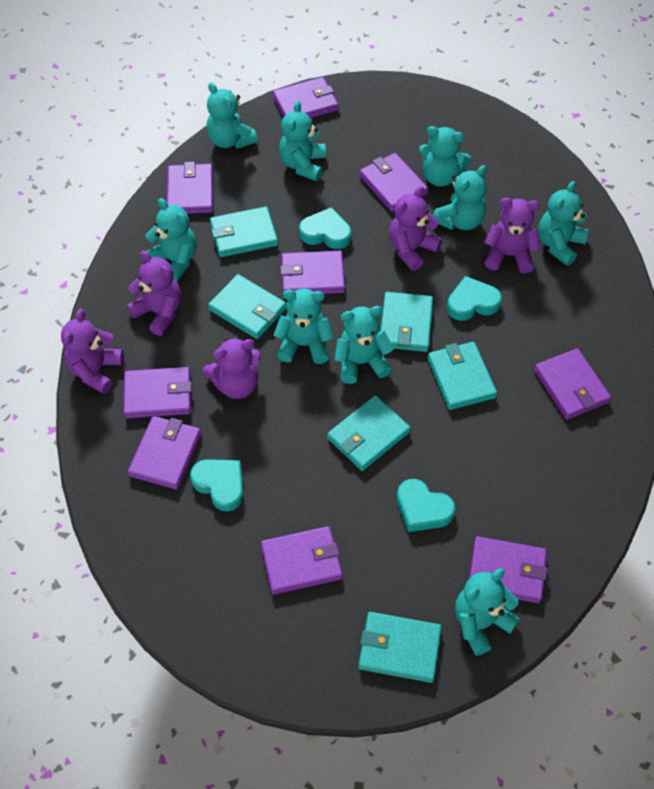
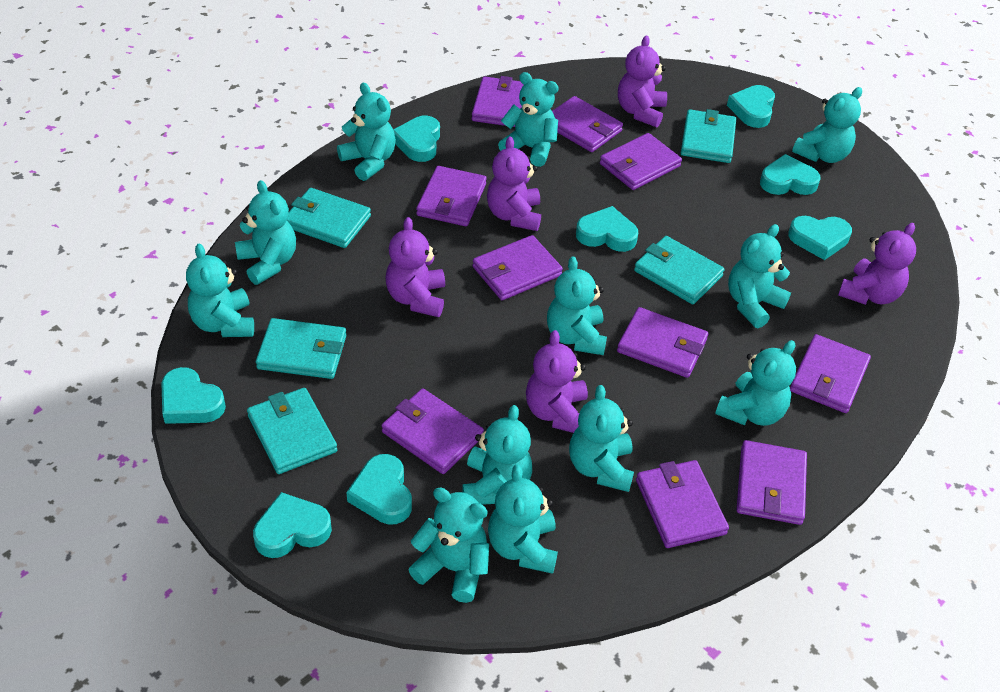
purple wallet: 9 -> 10
turquoise heart: 4 -> 8
turquoise teddy bear: 9 -> 12
turquoise wallet: 6 -> 5

